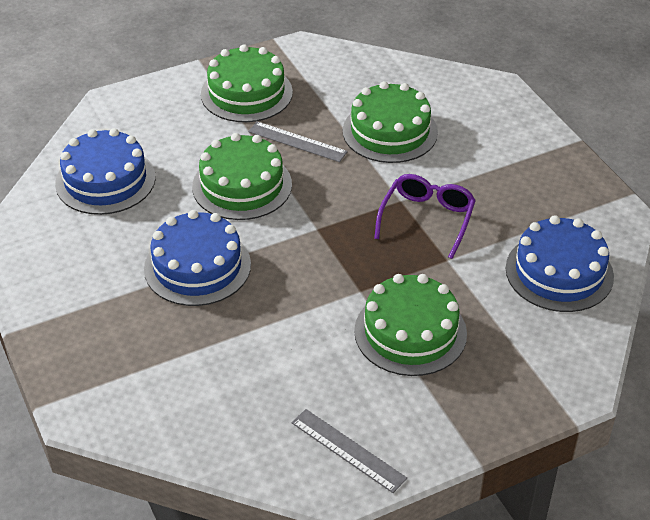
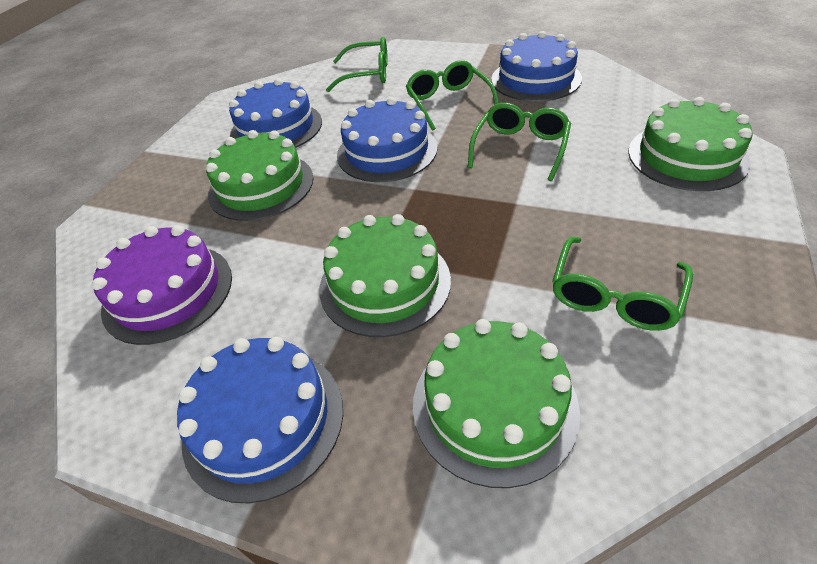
blue cake: 3 -> 4
green glasses: 0 -> 4
grey ruler: 2 -> 0
purple cake: 0 -> 1
purple glasses: 1 -> 0

